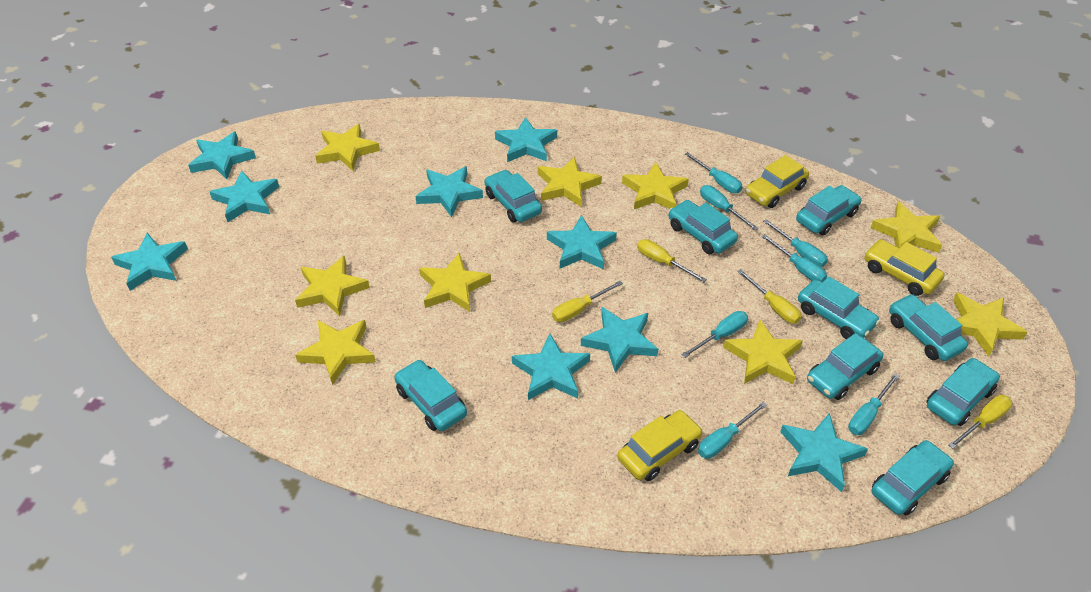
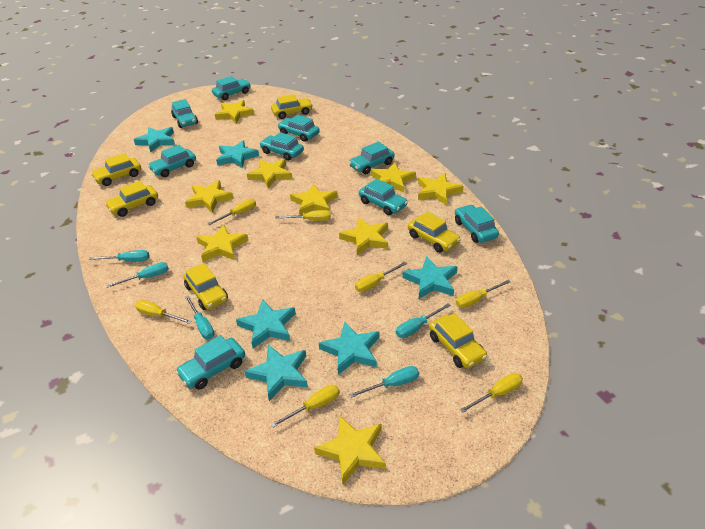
turquoise screwdriver: 7 -> 5
turquoise star: 9 -> 6
yellow car: 3 -> 6
yellow screwdriver: 4 -> 7

